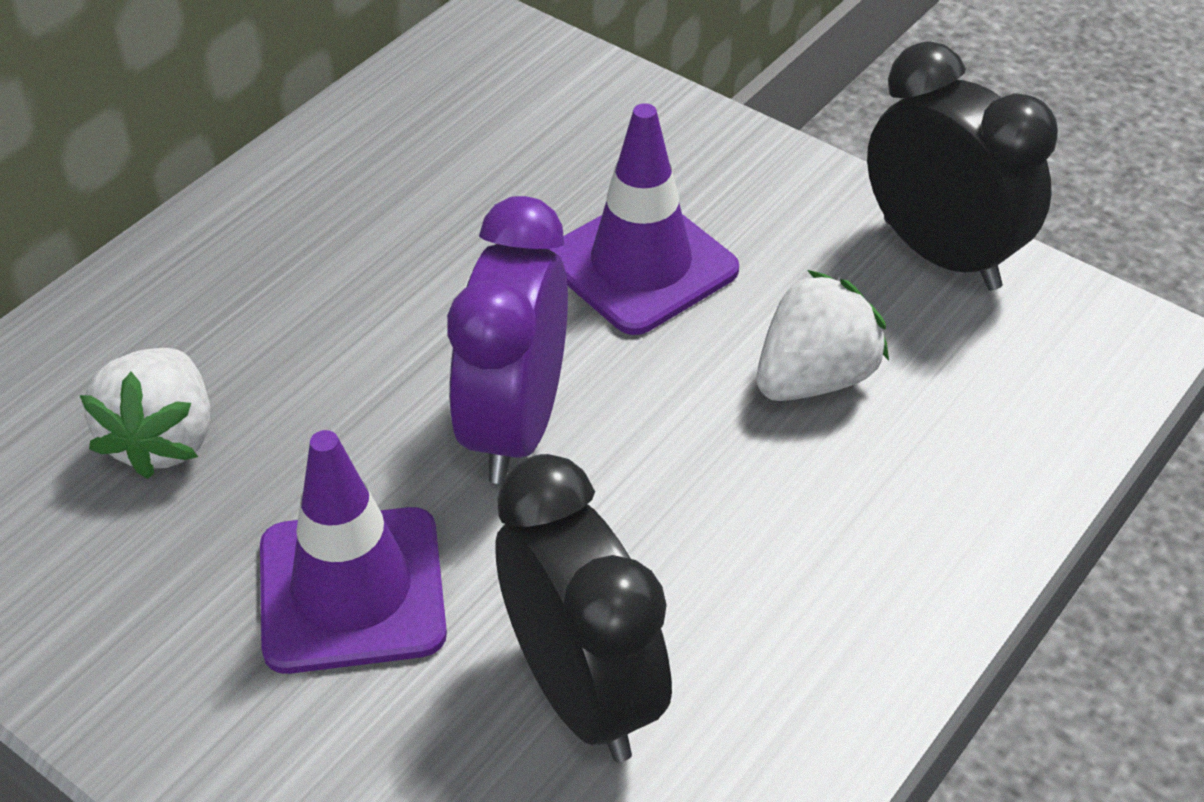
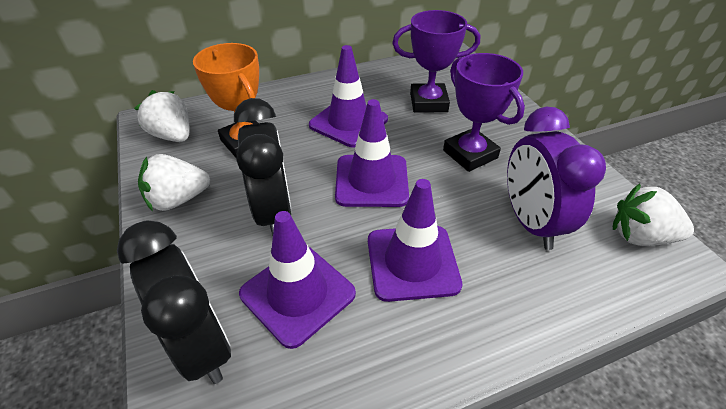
orange trophy: 0 -> 1
purple traffic cone: 2 -> 4
purple trophy: 0 -> 2
white strawberry: 2 -> 3

